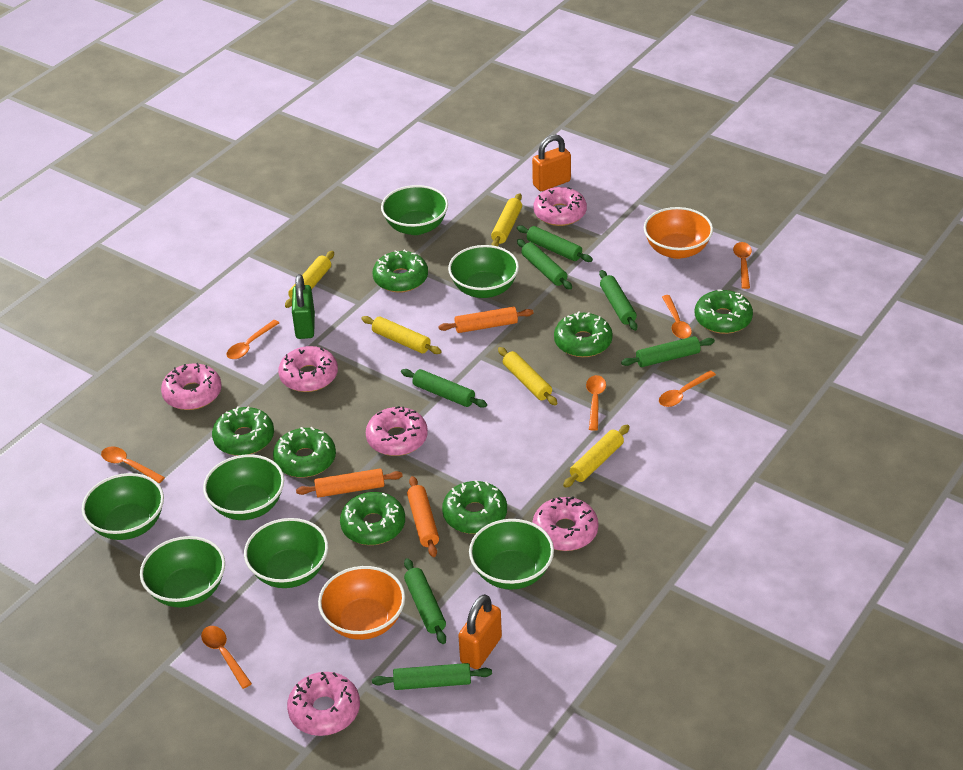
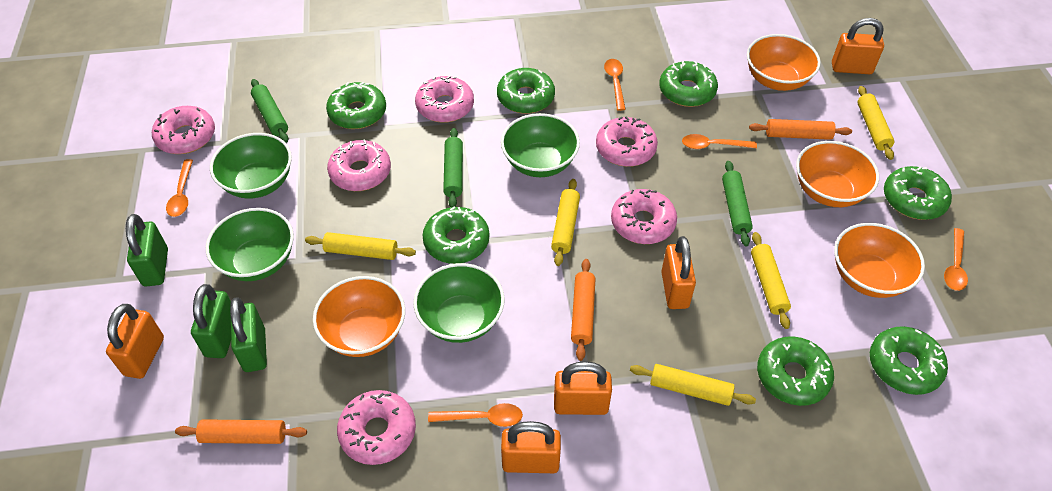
green bowl: 7 -> 4
green padlock: 1 -> 3
green rolling pin: 7 -> 3
orange bowl: 2 -> 4
orange padlock: 2 -> 5
orange spoon: 7 -> 5

